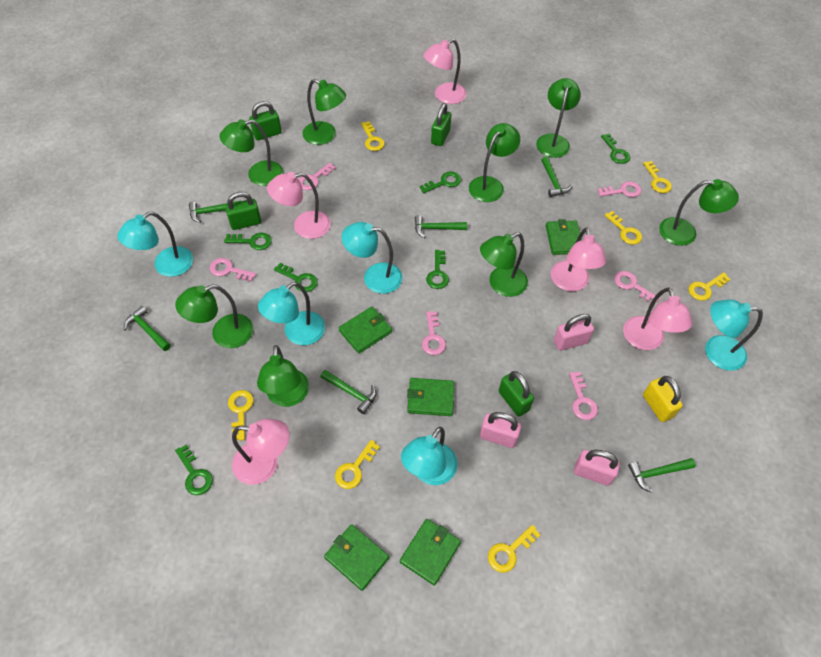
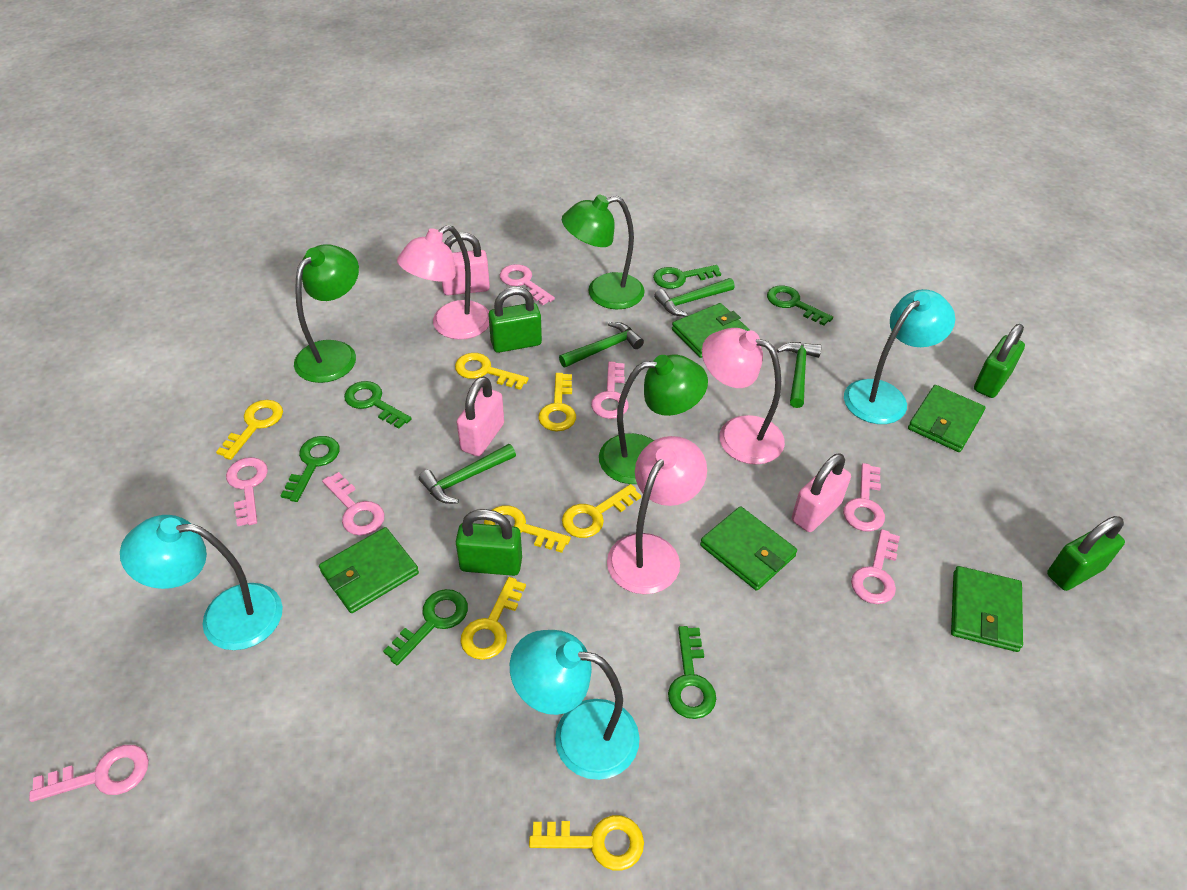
green hammer: 6 -> 4
green lamp: 8 -> 3
pink key: 6 -> 7
pink lamp: 5 -> 3
turquoise lamp: 5 -> 3
yellow padlock: 1 -> 0

